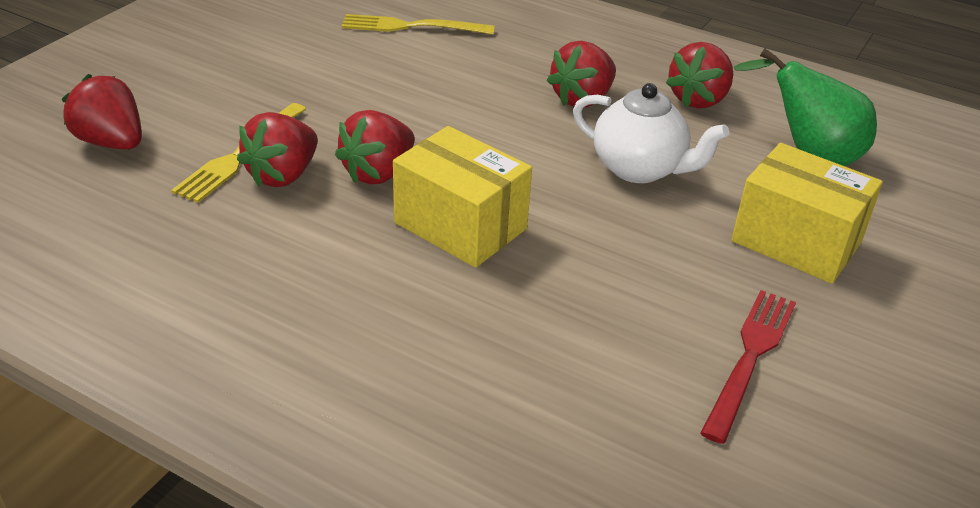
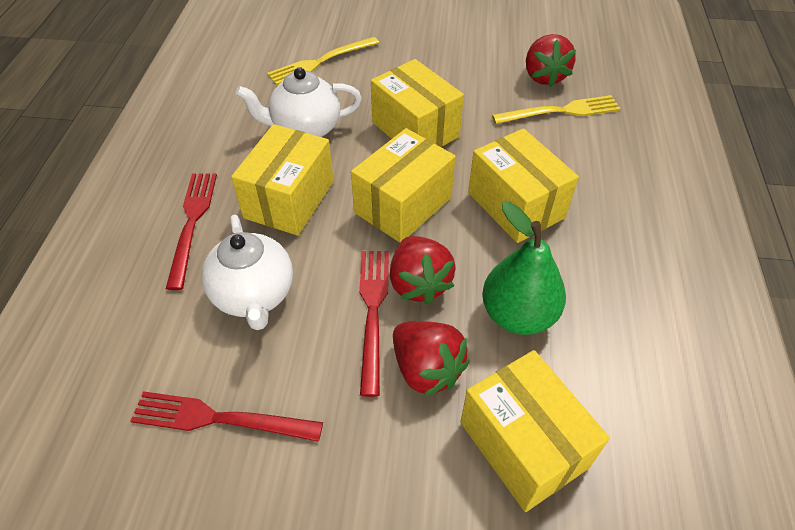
red fork: 1 -> 3
red strawberry: 5 -> 3
white teapot: 1 -> 2
yellow box: 2 -> 5

